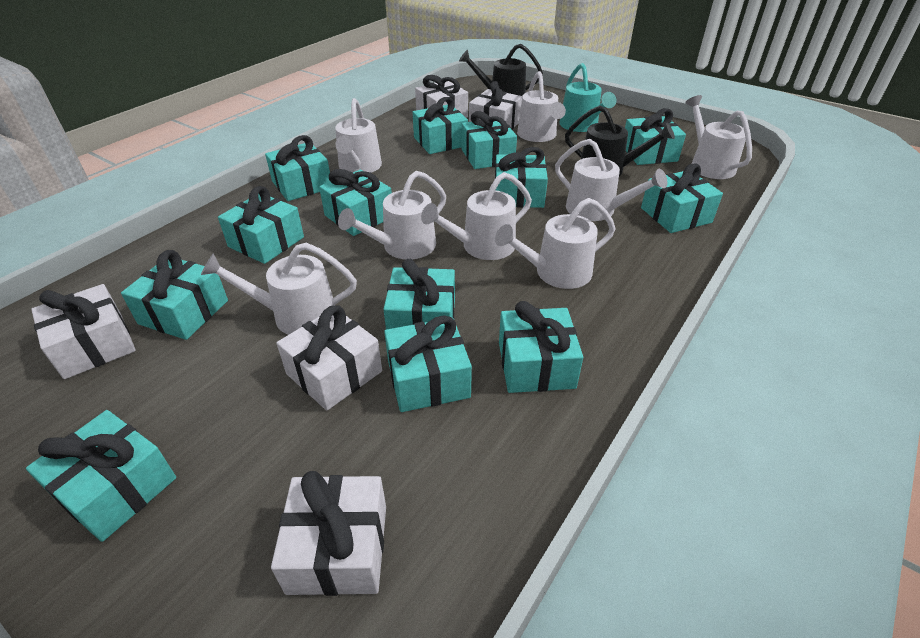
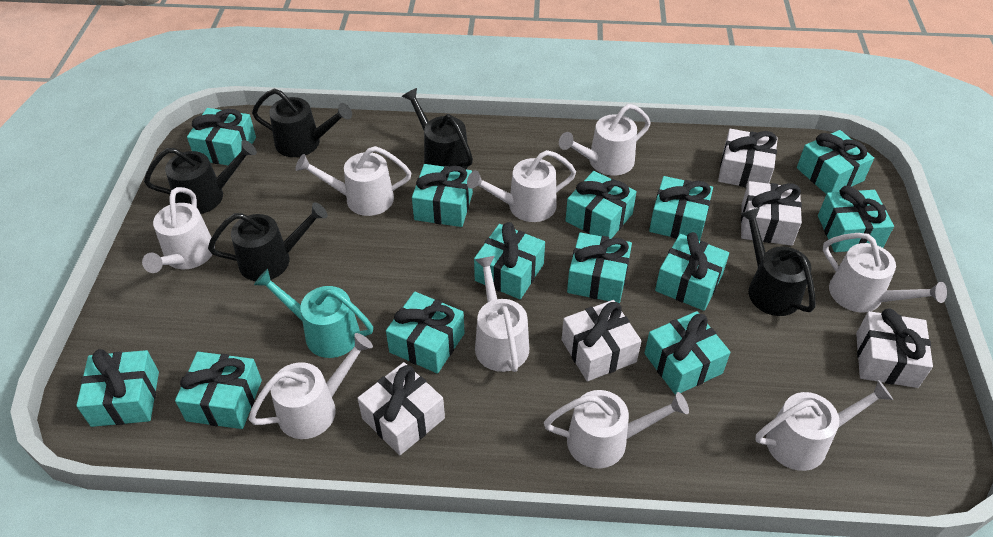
black watering can: 2 -> 5
white watering can: 8 -> 9

